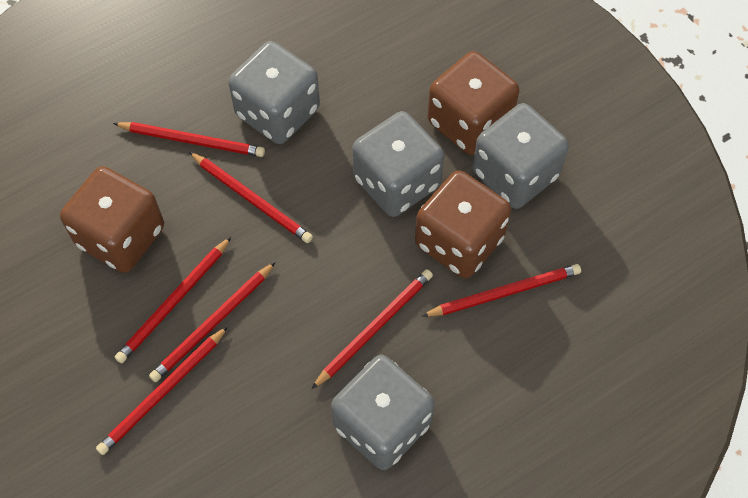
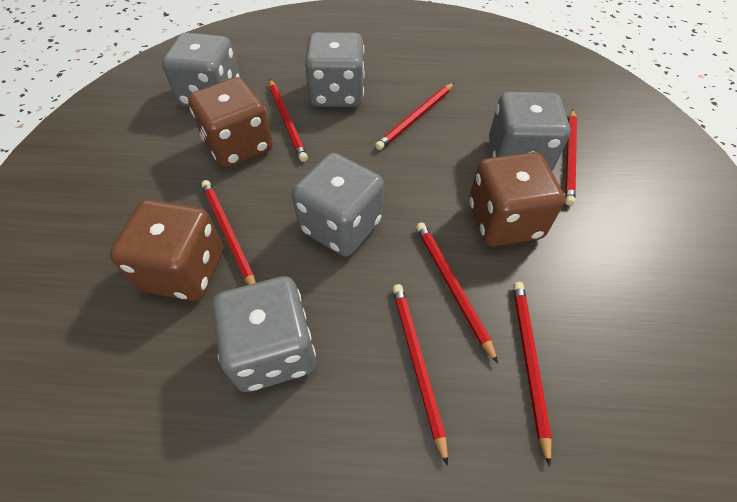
grey dice: 4 -> 5

